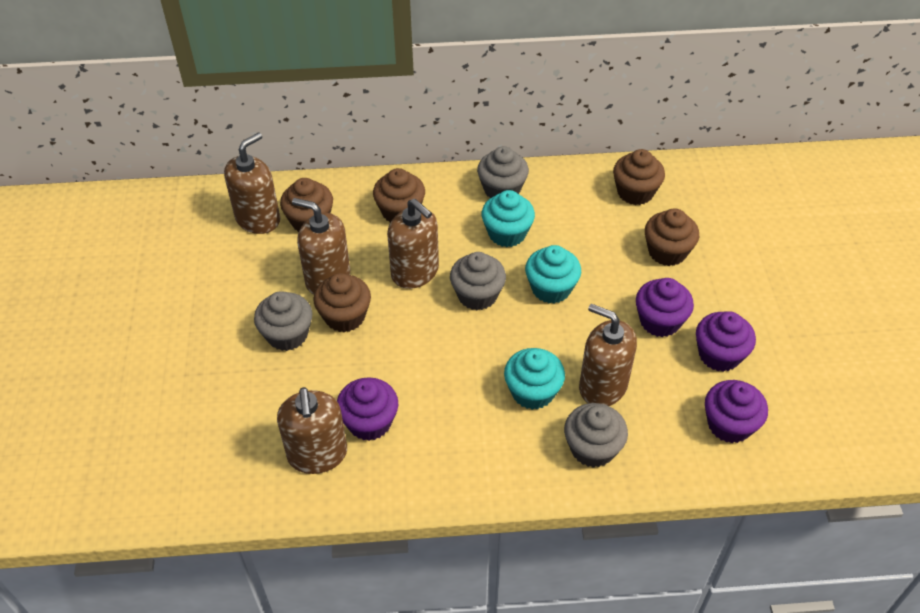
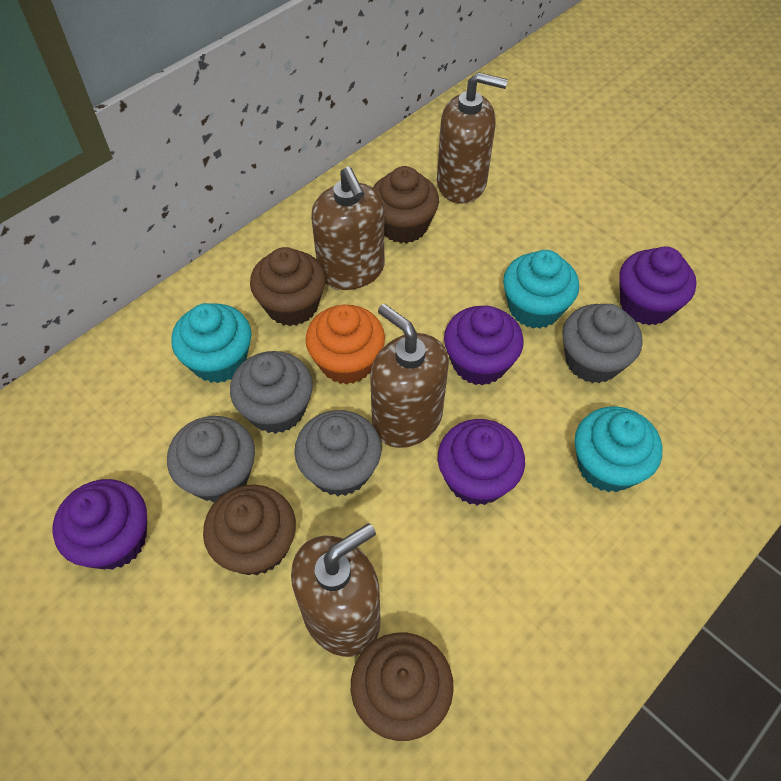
brown cupcake: 5 -> 4
brown soap dispenser: 5 -> 4
orange cupcake: 0 -> 1

